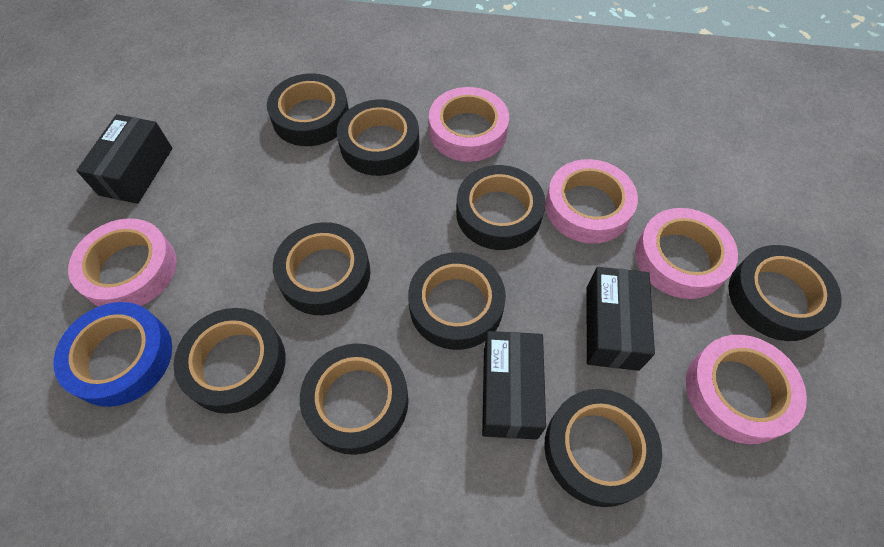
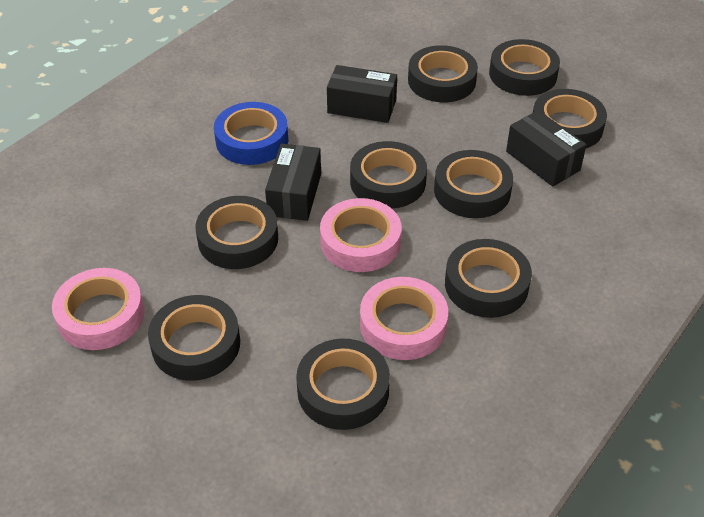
pink tape: 5 -> 3

